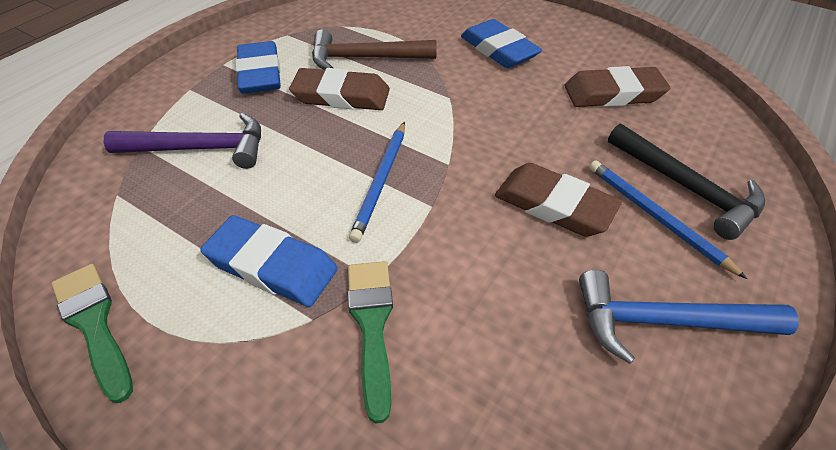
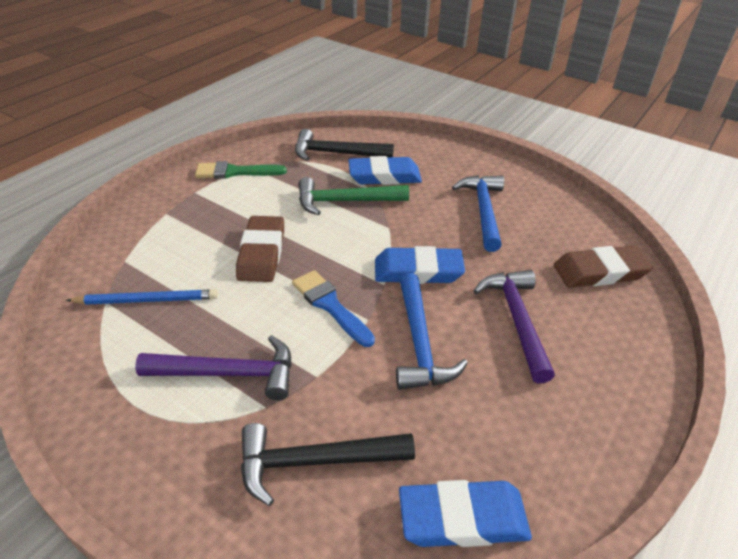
black hammer: 1 -> 2
blue brush: 0 -> 1
blue hammer: 1 -> 2
blue pencil: 2 -> 1
brown eraser: 3 -> 2
brown hammer: 1 -> 0
green brush: 2 -> 1
green hammer: 0 -> 1
purple hammer: 1 -> 2

